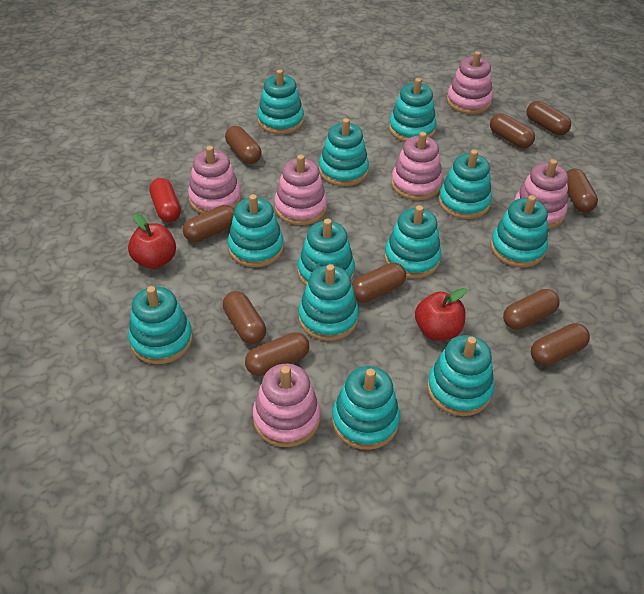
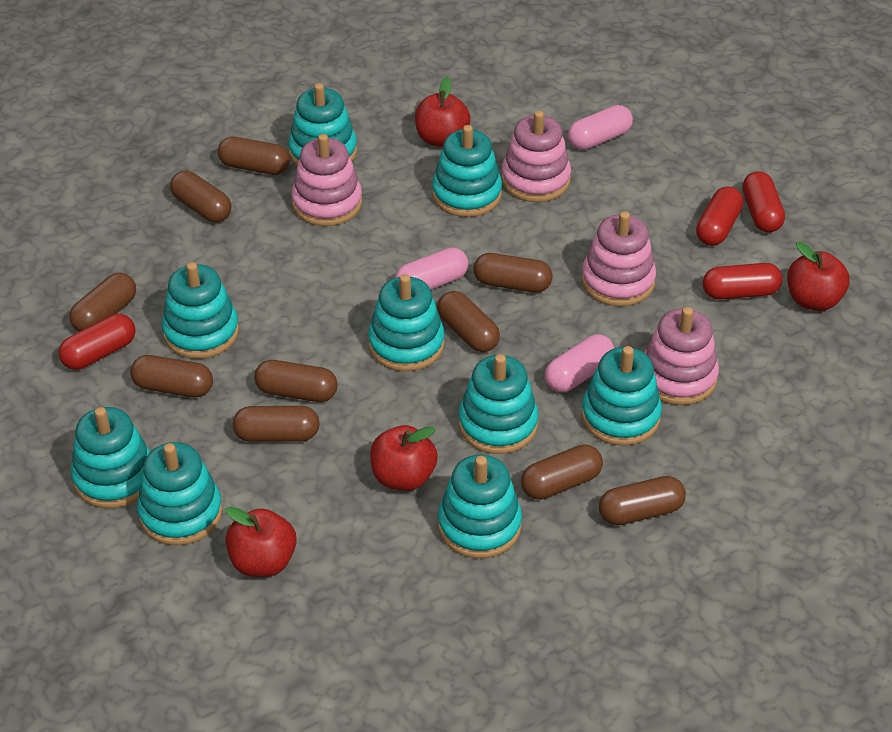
pink capsule: 0 -> 3
pink stacking toy: 6 -> 4
red apple: 2 -> 4
red capsule: 1 -> 4
turquoise stacking toy: 12 -> 9

